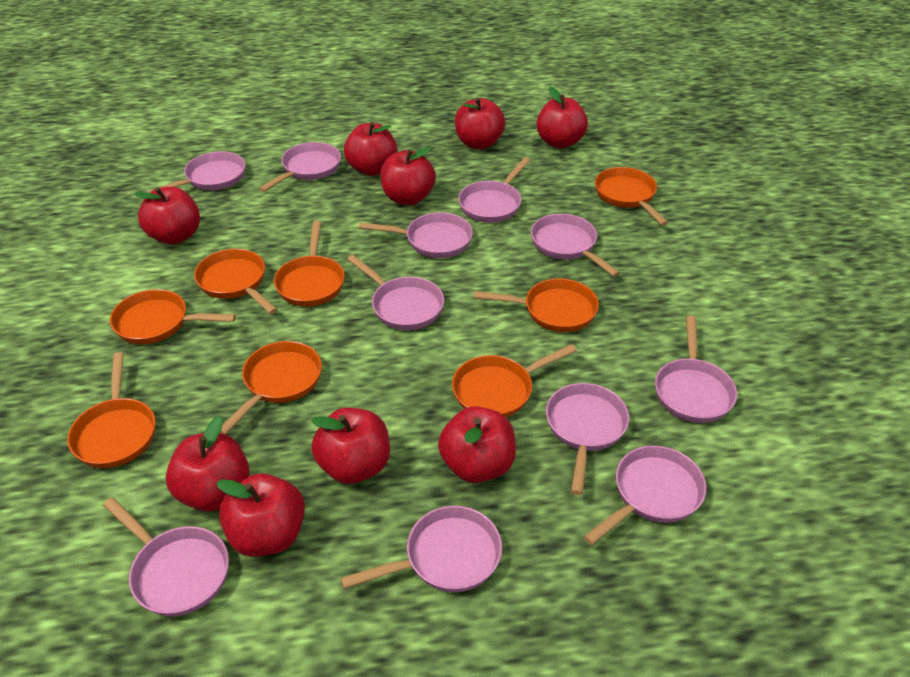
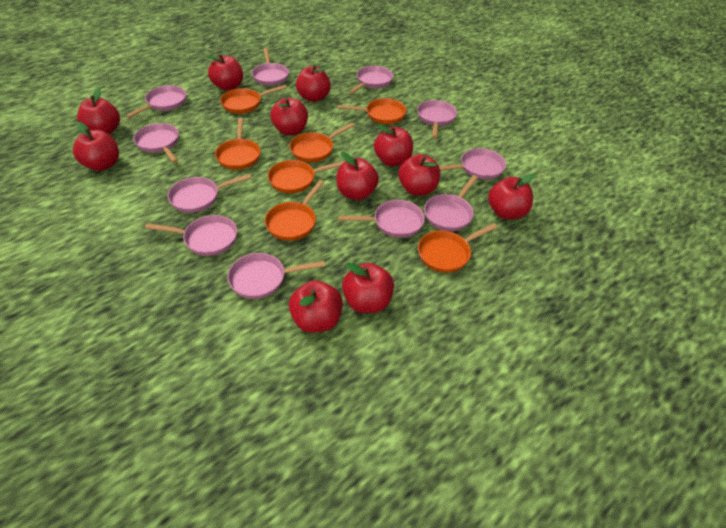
orange pan: 8 -> 7
red apple: 9 -> 11

